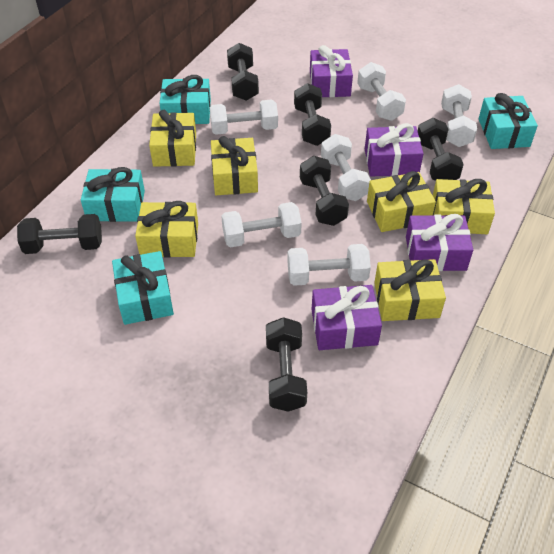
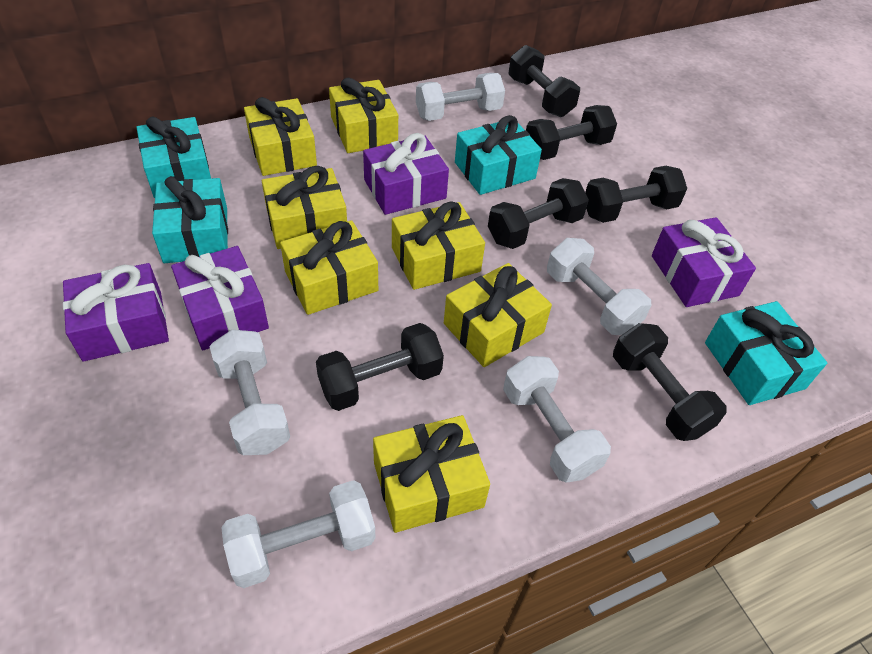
white dumbbell: 6 -> 5
yellow gift: 6 -> 7

